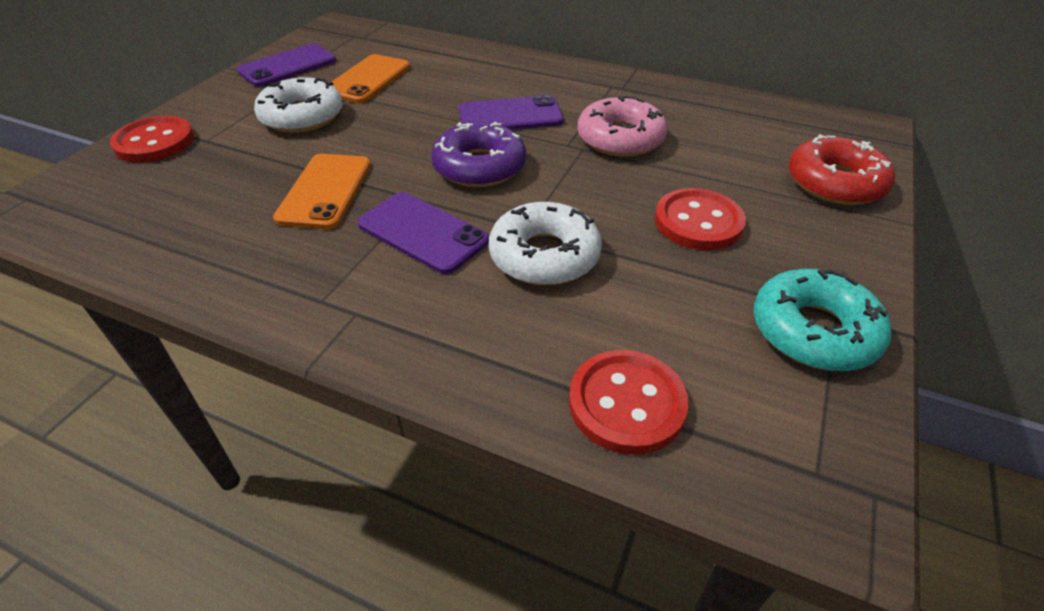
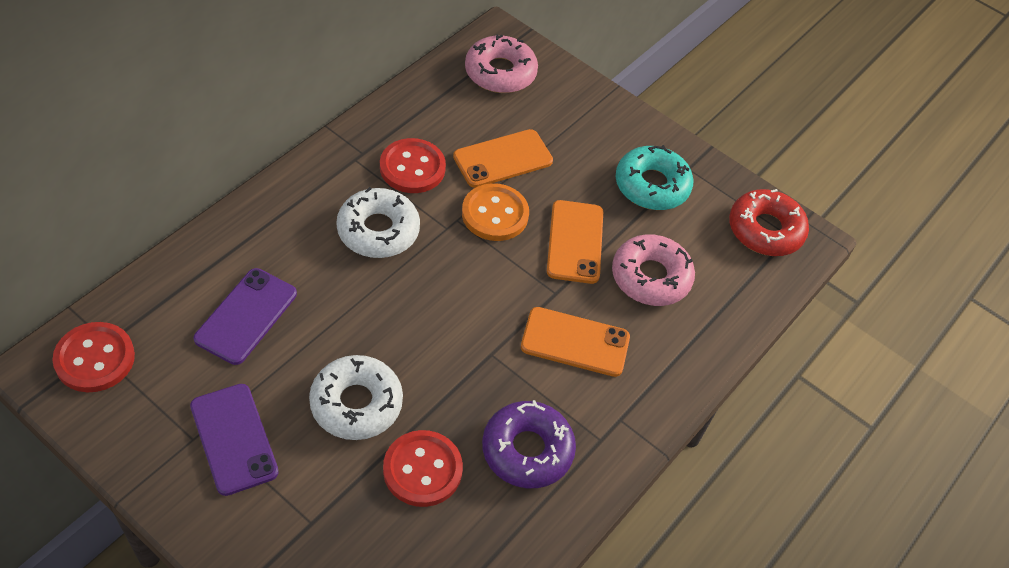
orange button: 0 -> 1
orange phone: 2 -> 3
pink donut: 1 -> 2
purple phone: 3 -> 2

